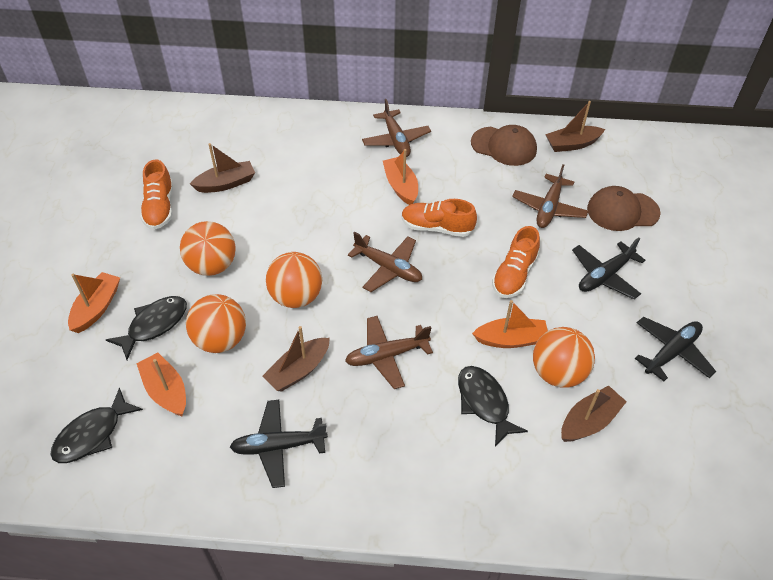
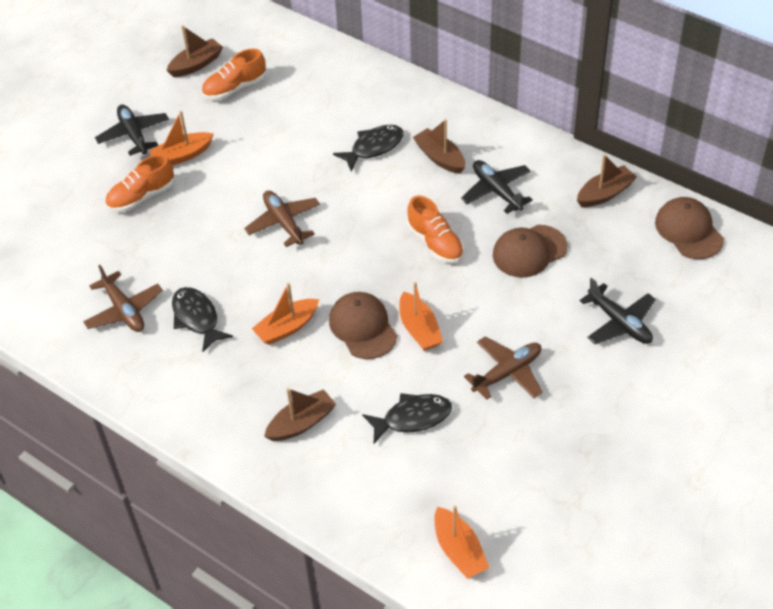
brown cap: 2 -> 3
brown plane: 4 -> 3
orange ball: 4 -> 0

